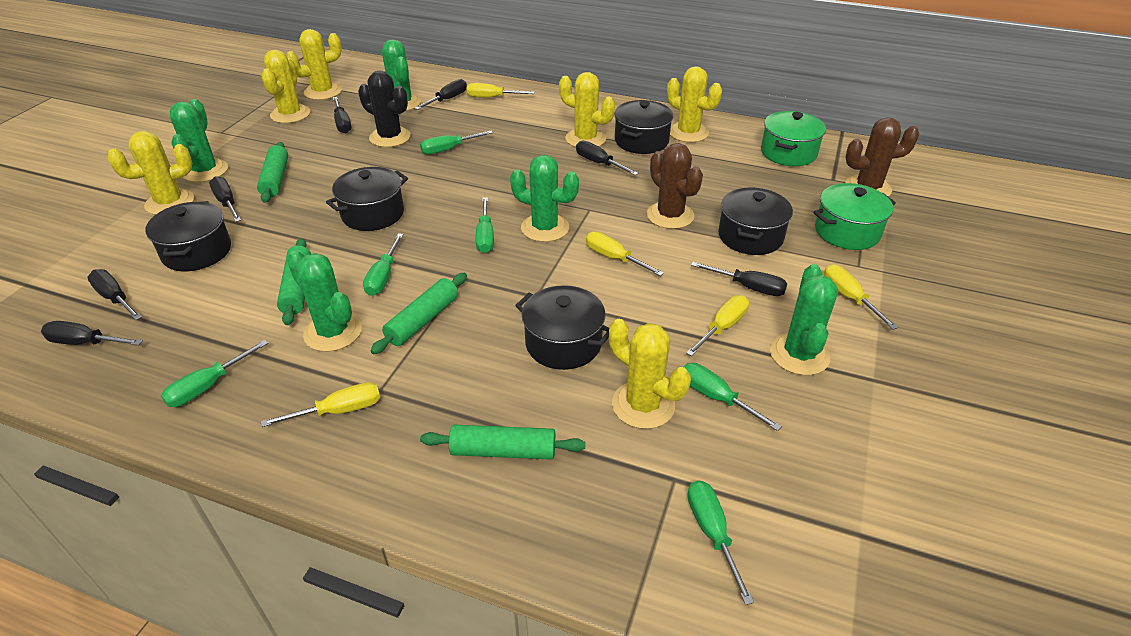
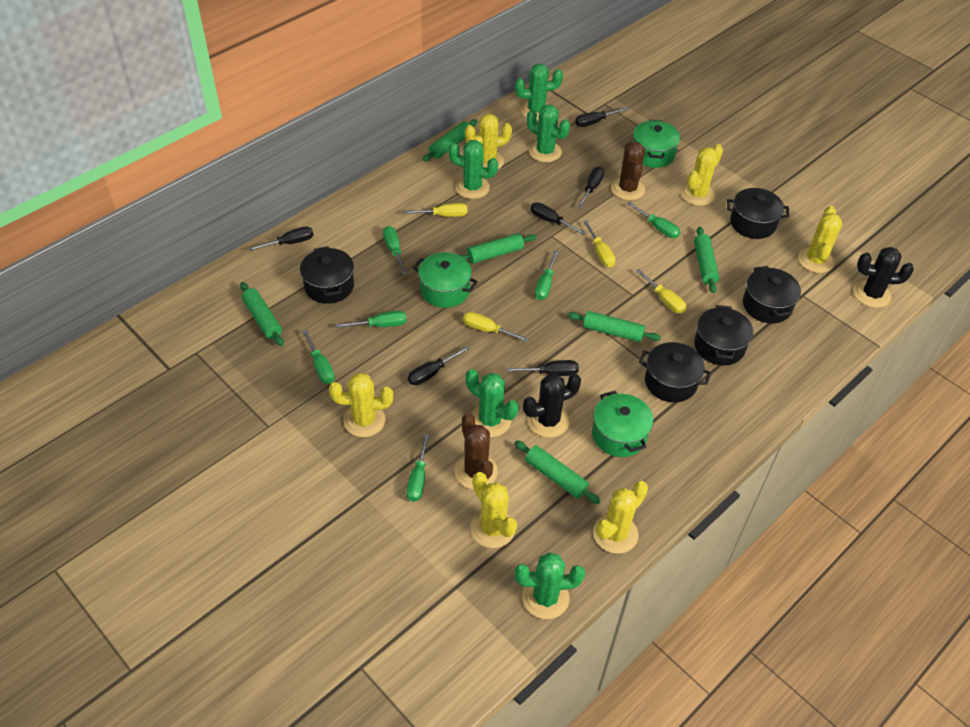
black cactus: 1 -> 2
black screwdriver: 7 -> 6
green pot: 2 -> 3
green rolling pin: 4 -> 6
yellow screwdriver: 5 -> 4

